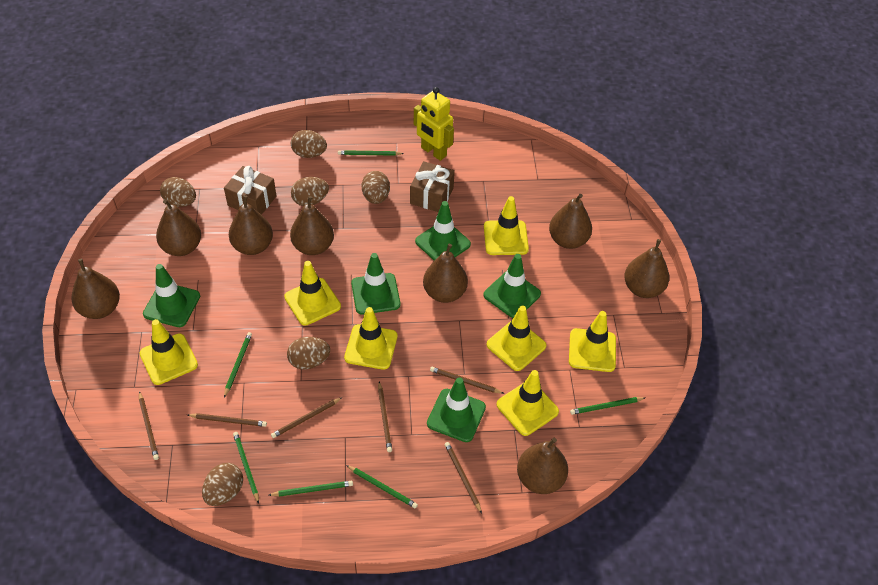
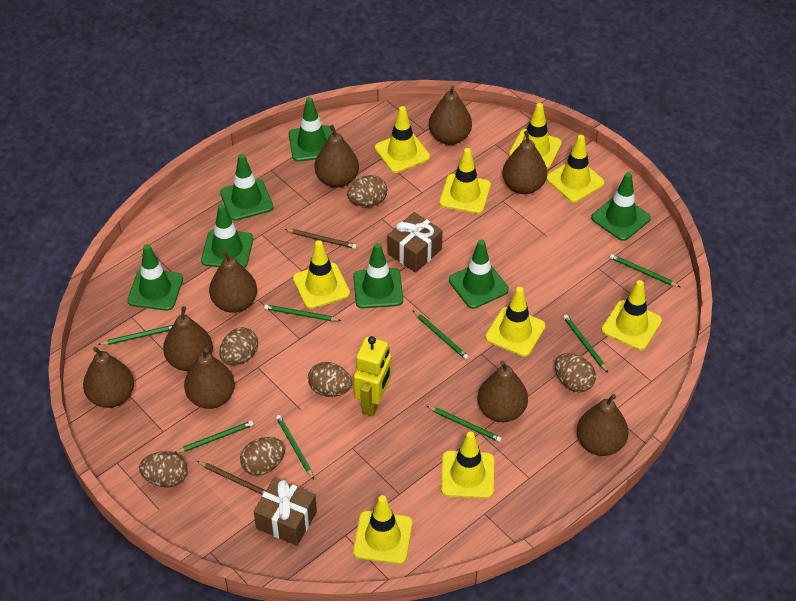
brown pear: 8 -> 9
brown pencil: 6 -> 2
green pencil: 6 -> 8
green traffic cone: 5 -> 7
yellow traffic cone: 7 -> 9

